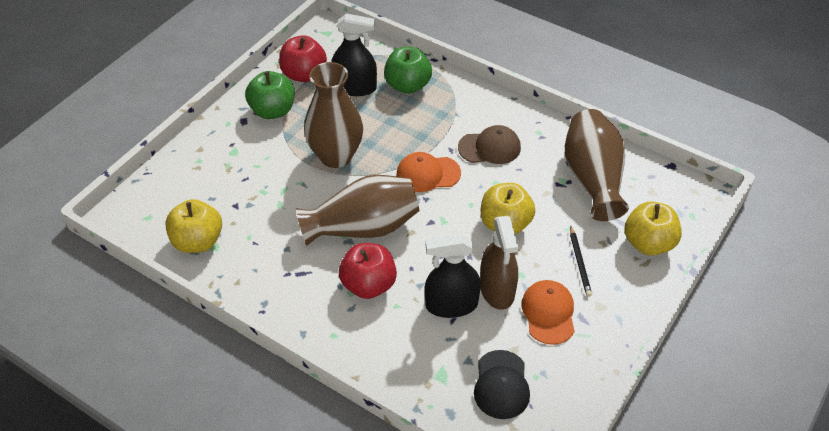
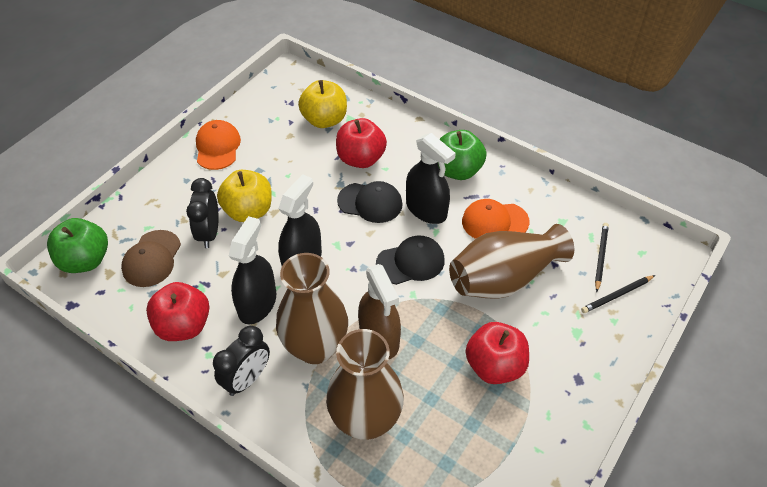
black cap: 1 -> 2
black clock: 0 -> 2
black pencil: 1 -> 2
black spray bottle: 2 -> 3
red apple: 2 -> 3
yellow apple: 3 -> 2

